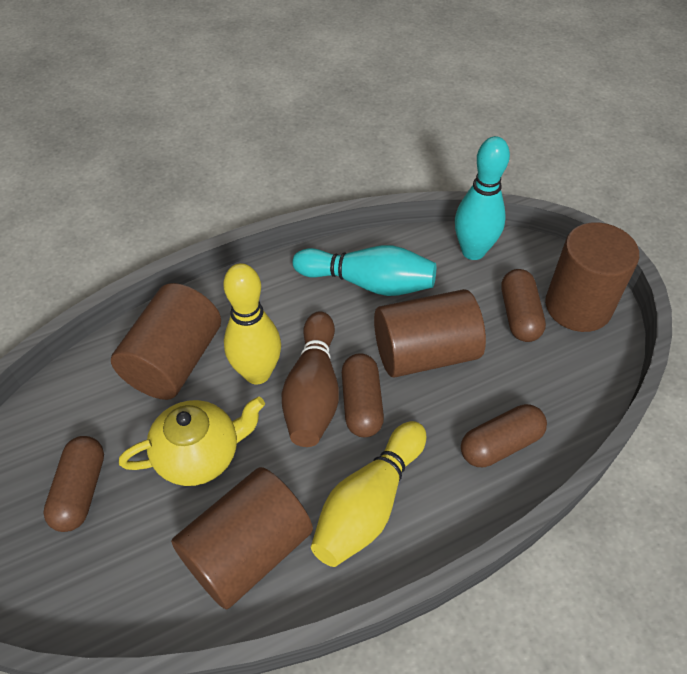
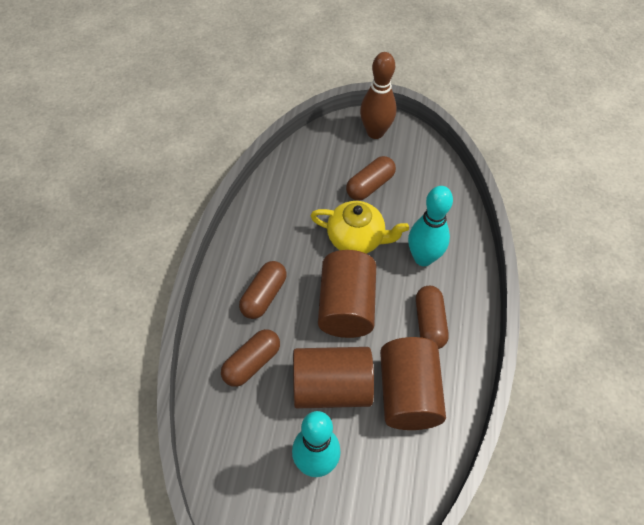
brown cylinder: 4 -> 3
yellow bowling pin: 2 -> 0

